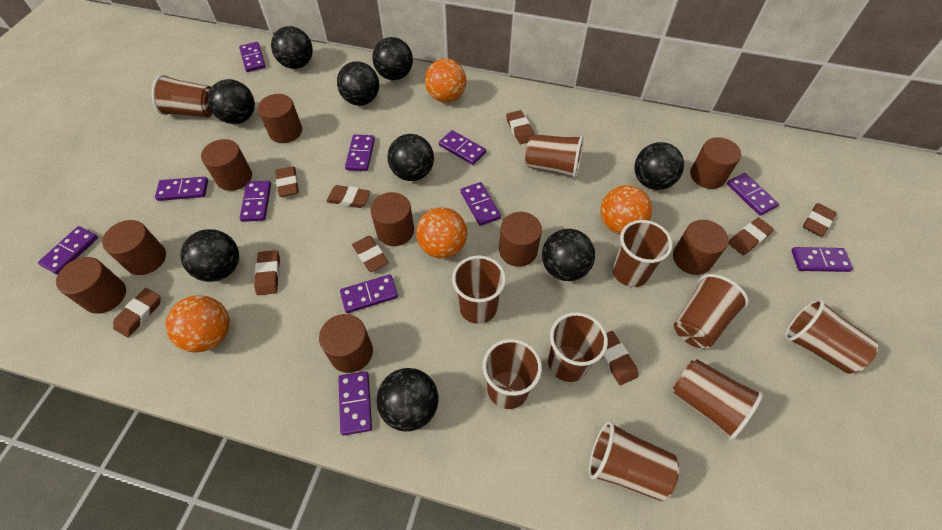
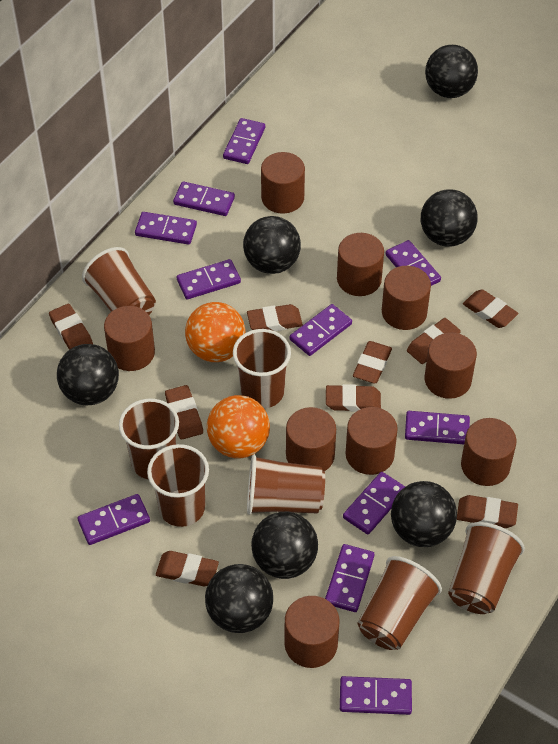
black ball: 9 -> 7
brown cup: 10 -> 7
orange ball: 4 -> 2

